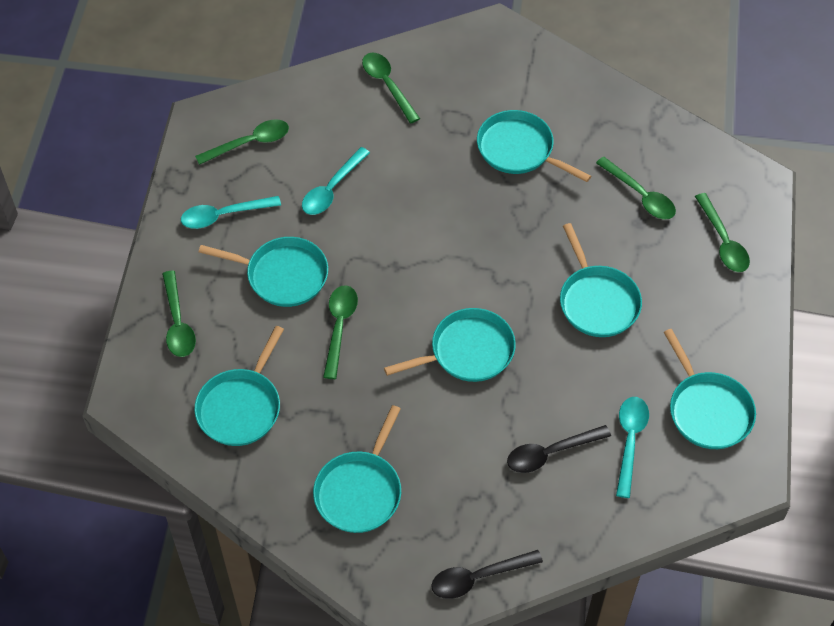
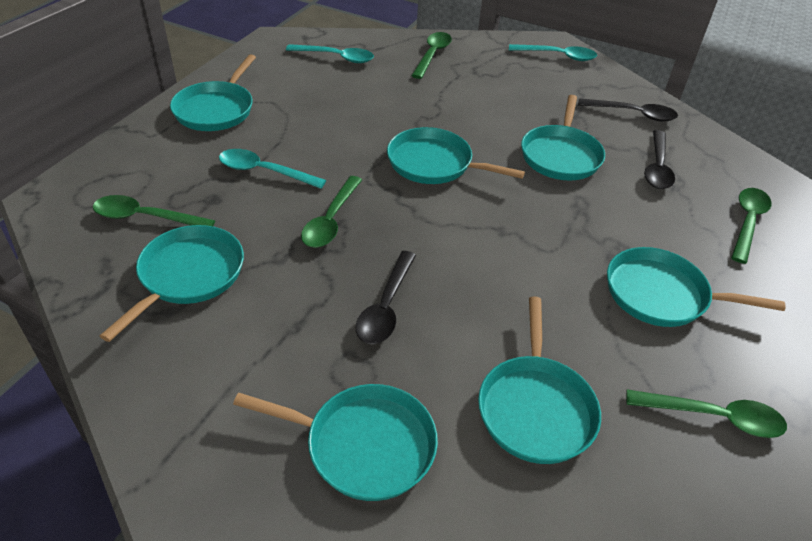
black spoon: 2 -> 3
green spoon: 6 -> 5

